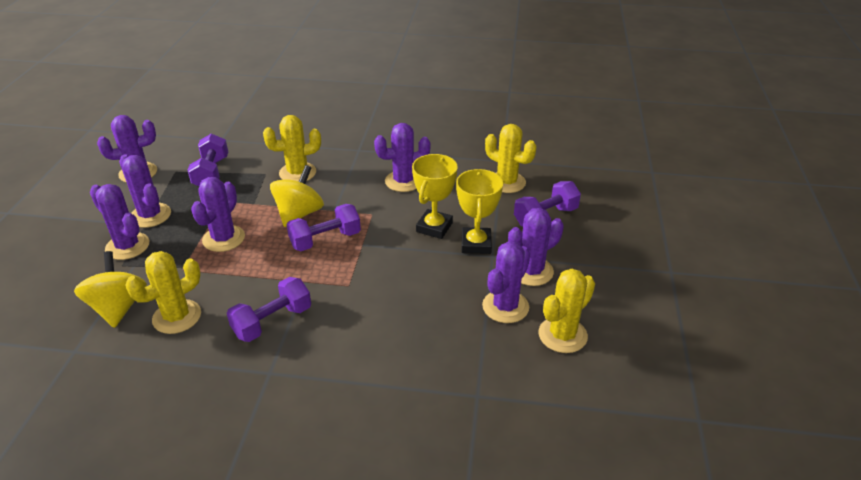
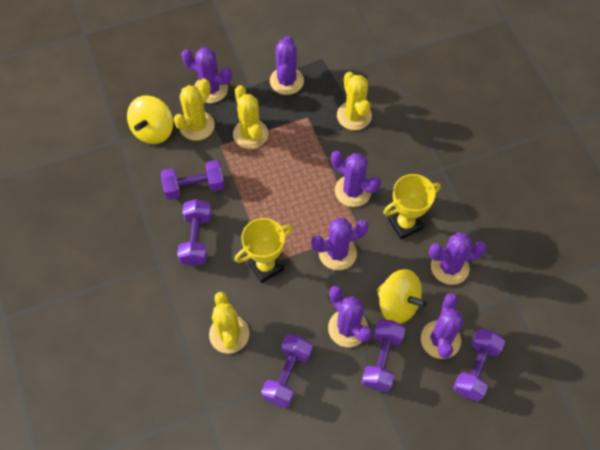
purple dumbbell: 4 -> 5

